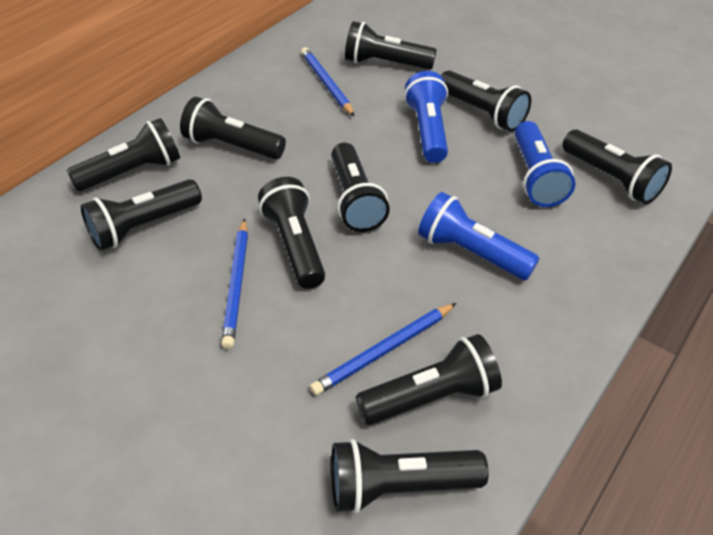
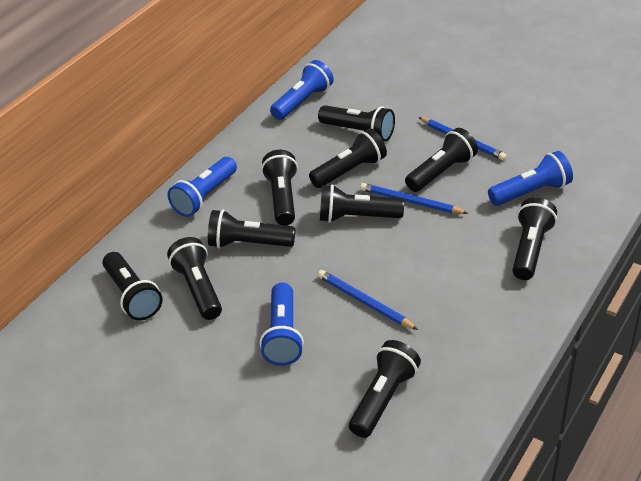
blue flashlight: 3 -> 4

